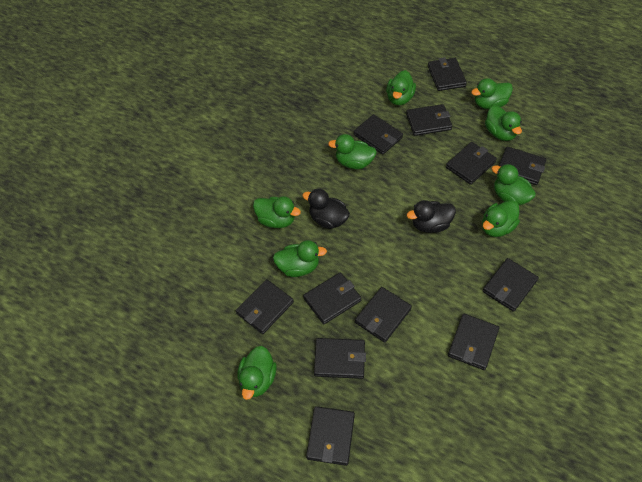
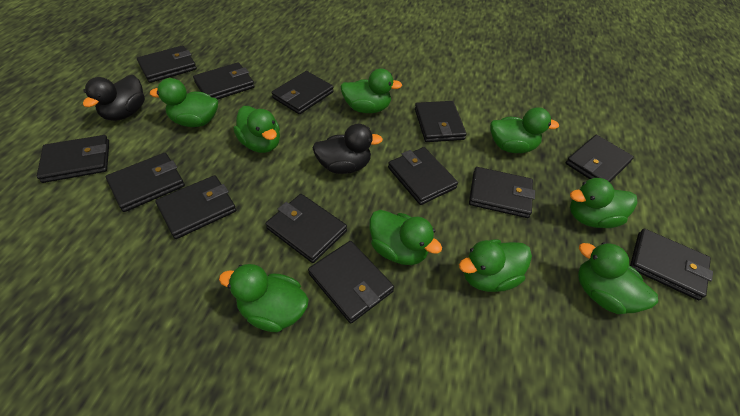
black wallet: 12 -> 13

